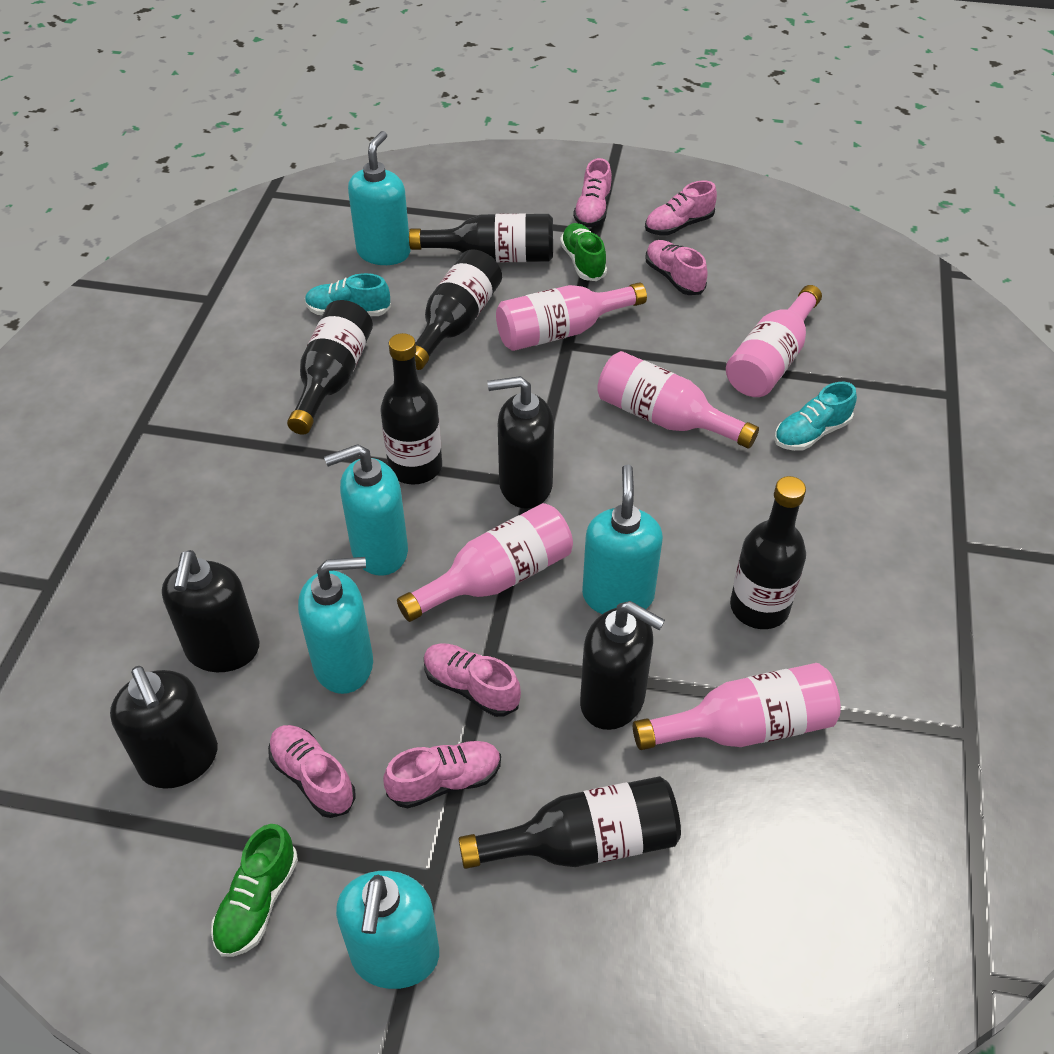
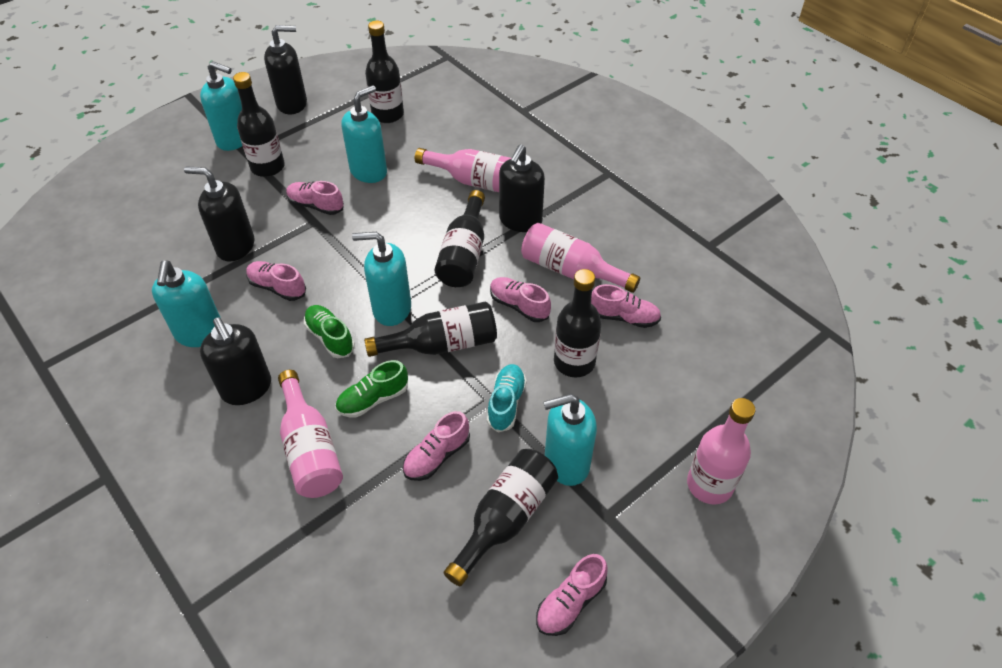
pink bottle: 5 -> 4
turquoise shoe: 2 -> 1

